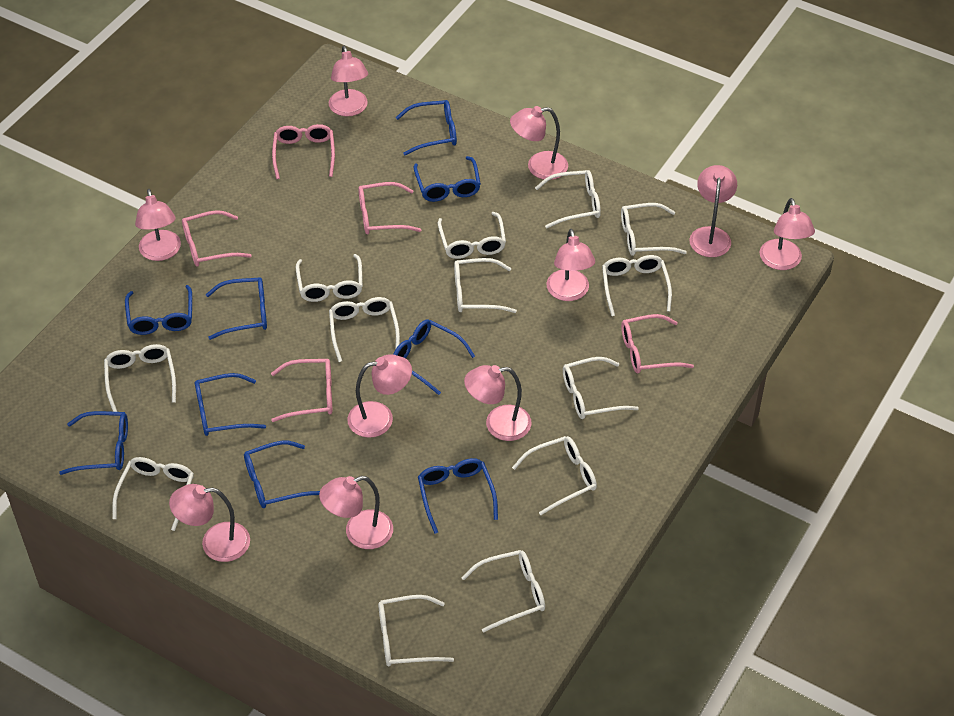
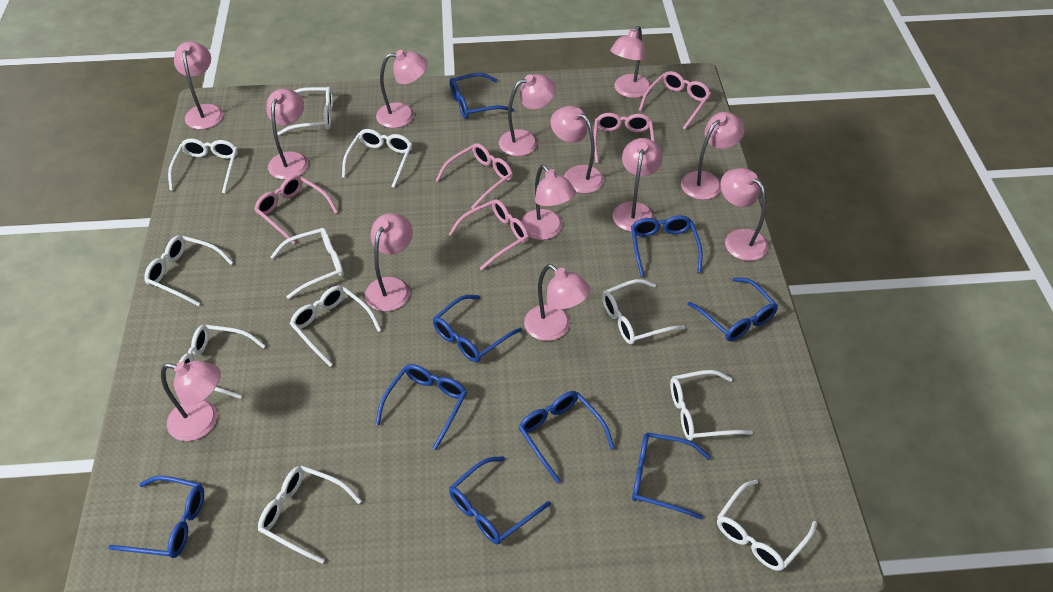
pink lamp: 10 -> 13
white glasses: 13 -> 11

